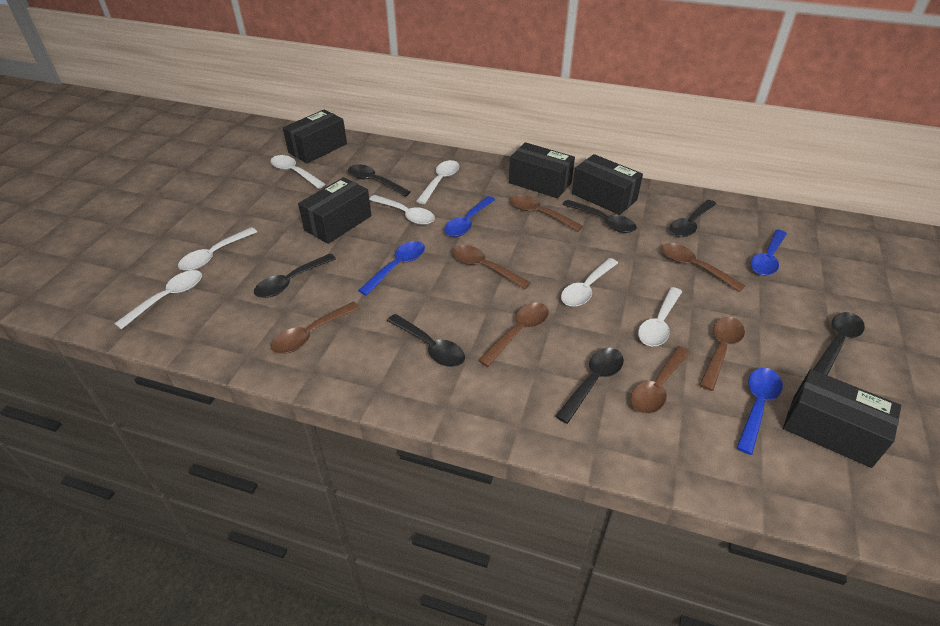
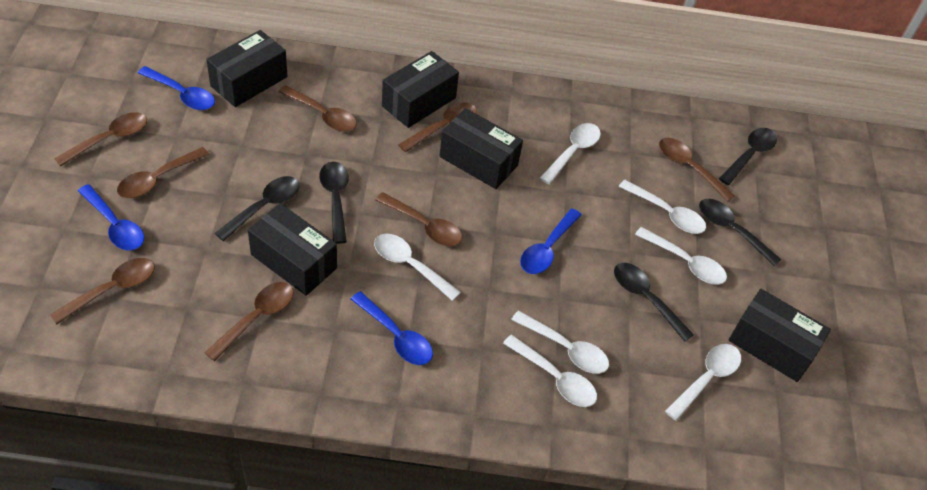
black spoon: 7 -> 5
brown spoon: 7 -> 8

